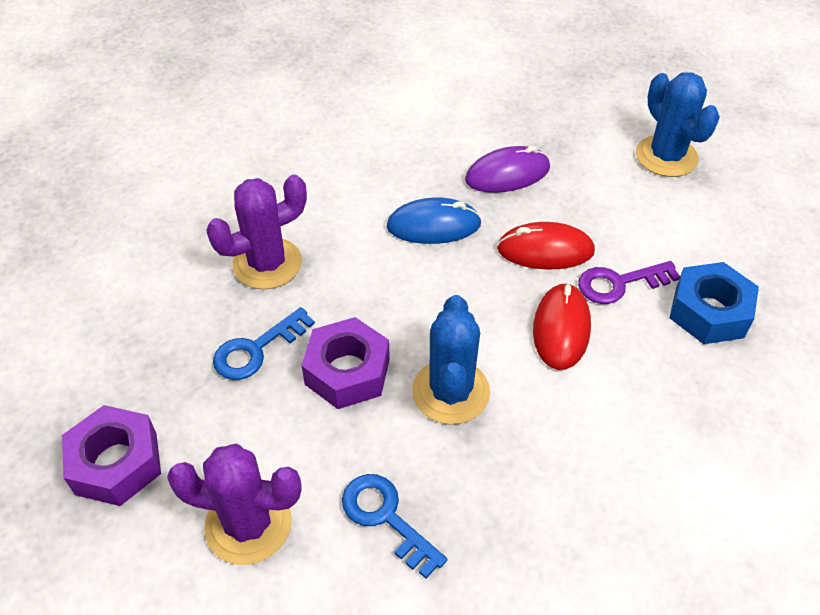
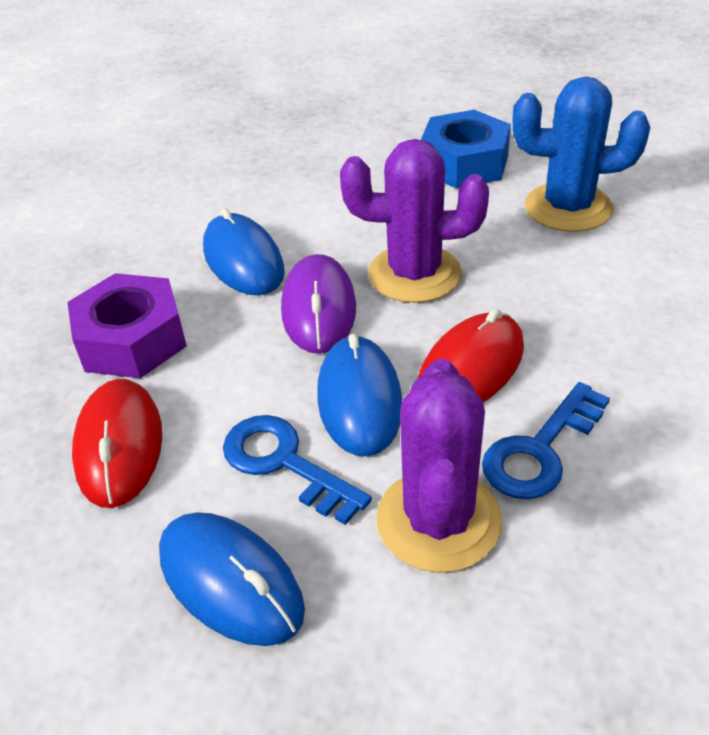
blue cactus: 2 -> 1
blue mouse: 1 -> 3
purple key: 1 -> 0
purple nut: 2 -> 1

